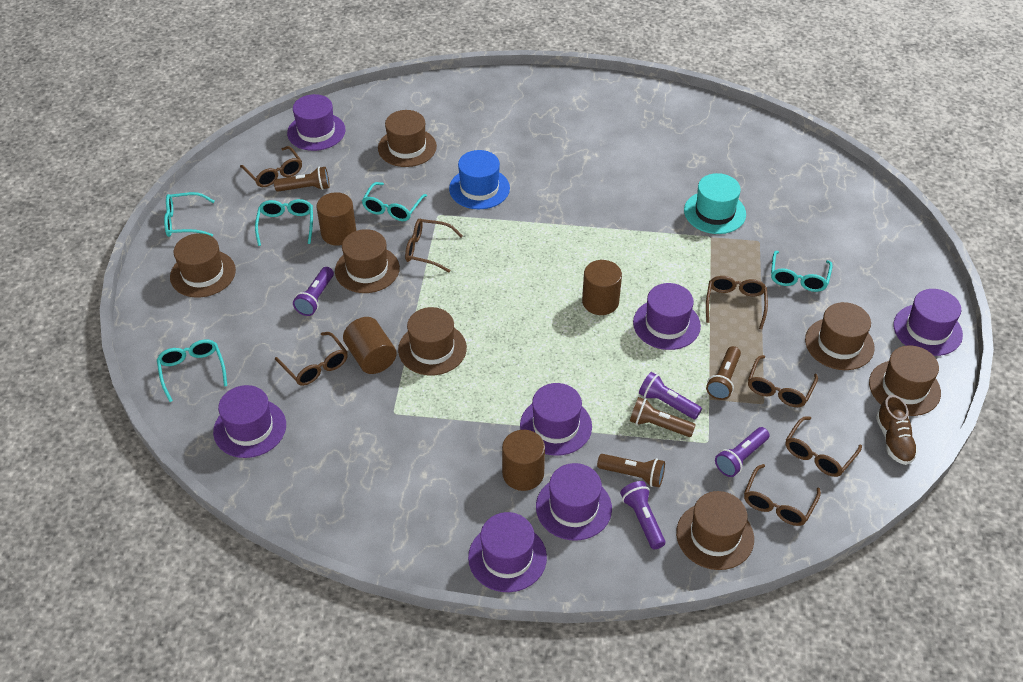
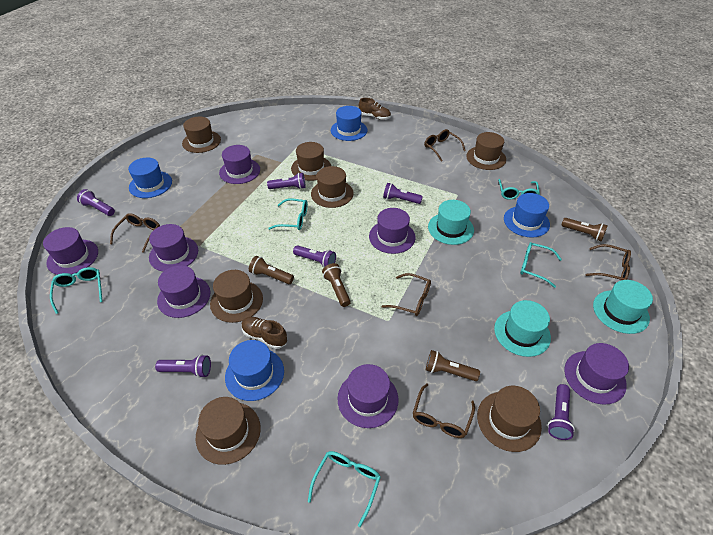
blue hat: 1 -> 4
brown cylinder: 4 -> 0
brown glasses: 7 -> 5
brown shoe: 1 -> 2
purple flashlight: 4 -> 6
turquoise hat: 1 -> 3

